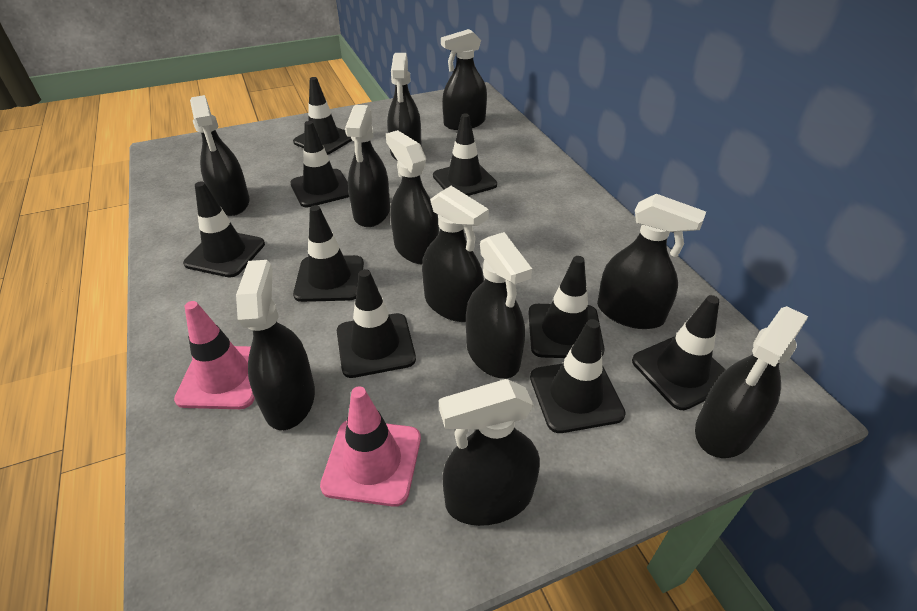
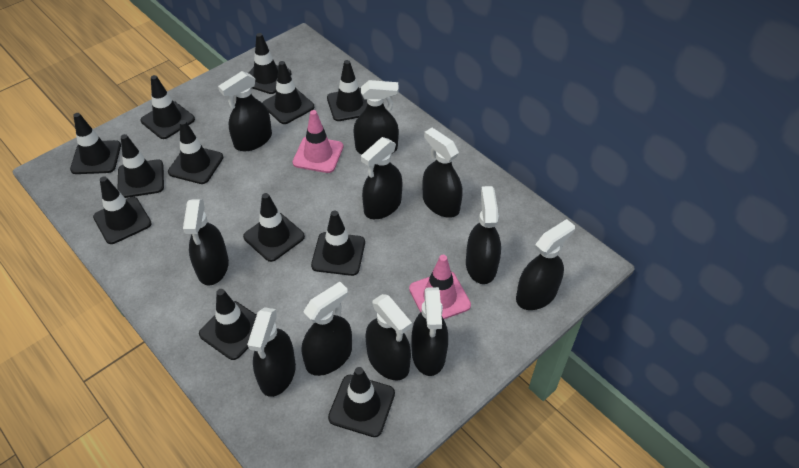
black traffic cone: 9 -> 12

